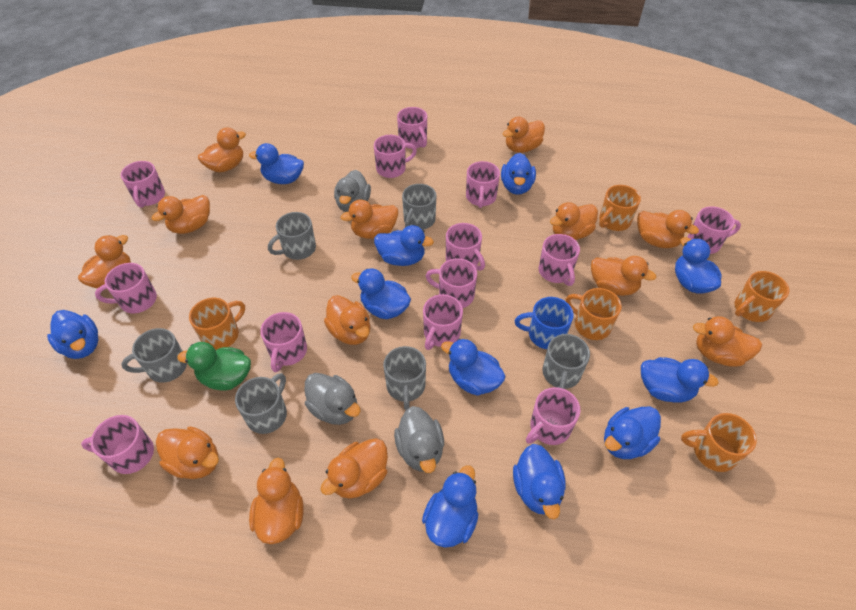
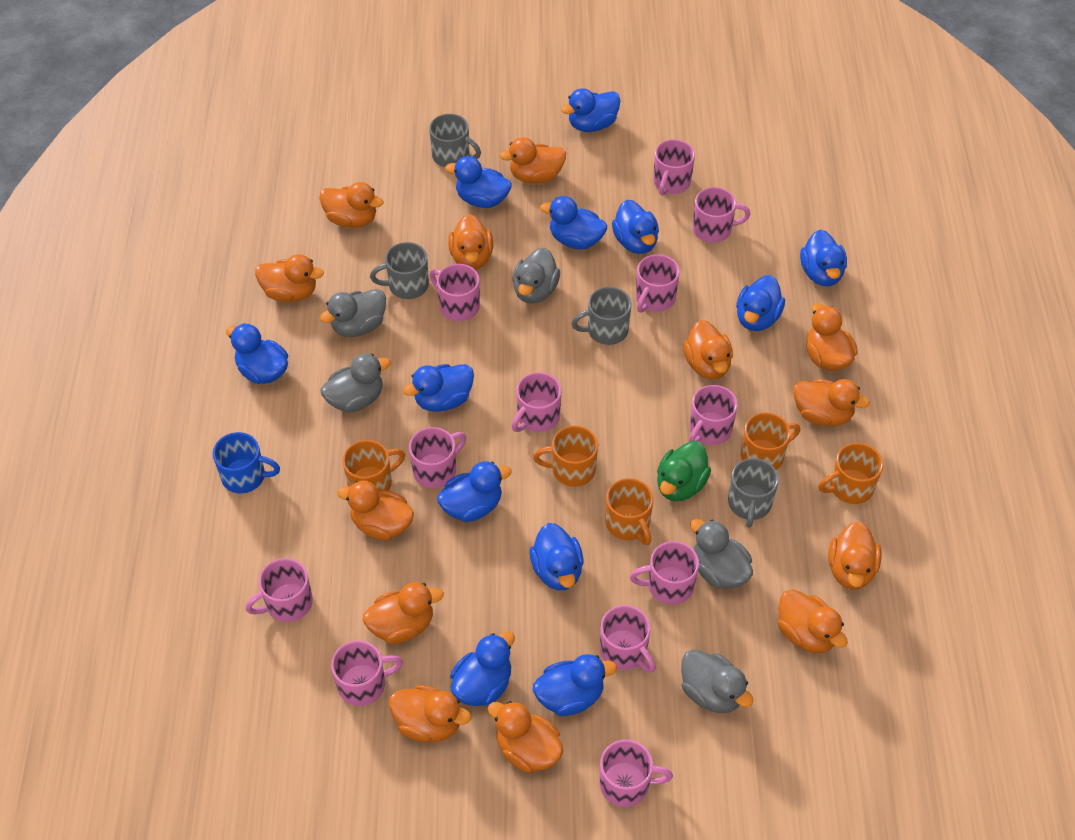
blue duck: 11 -> 12
grey duck: 3 -> 5
grey mug: 6 -> 4
pink mug: 13 -> 12

